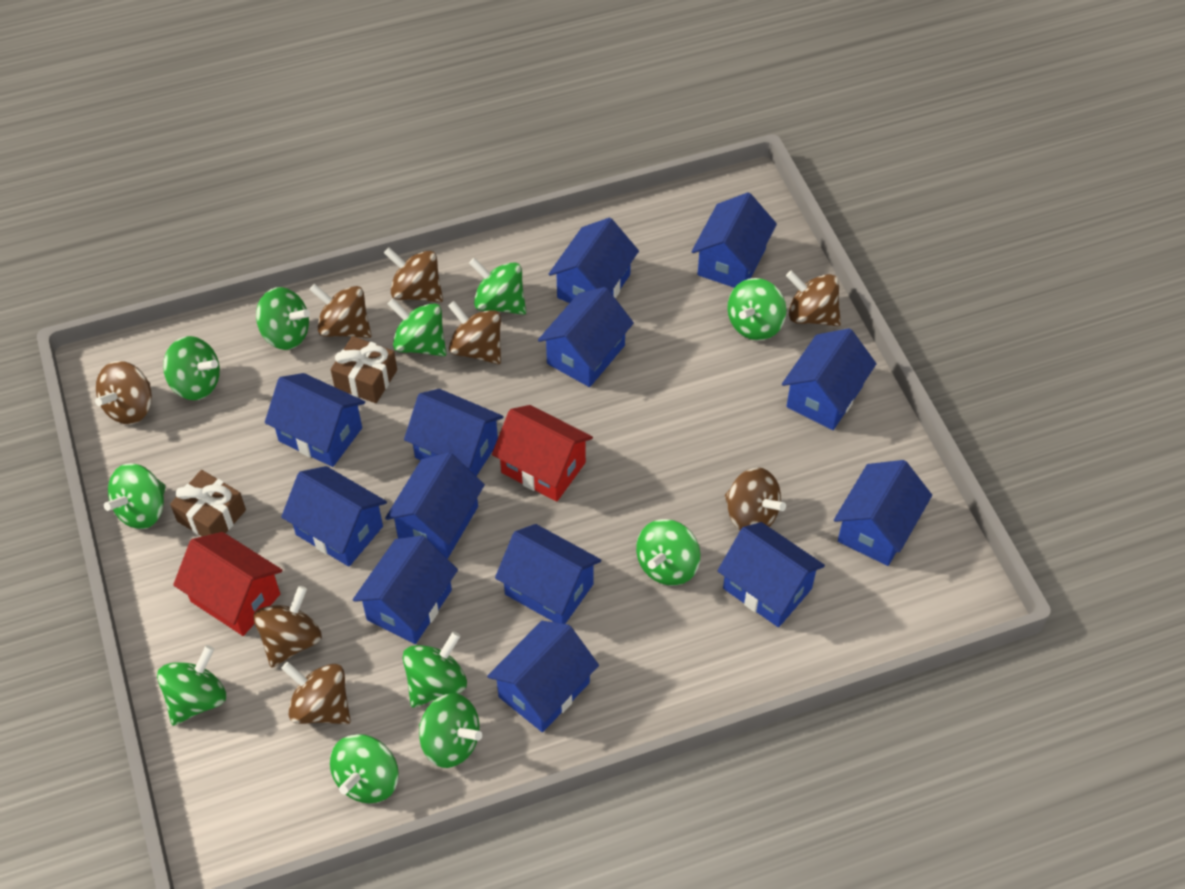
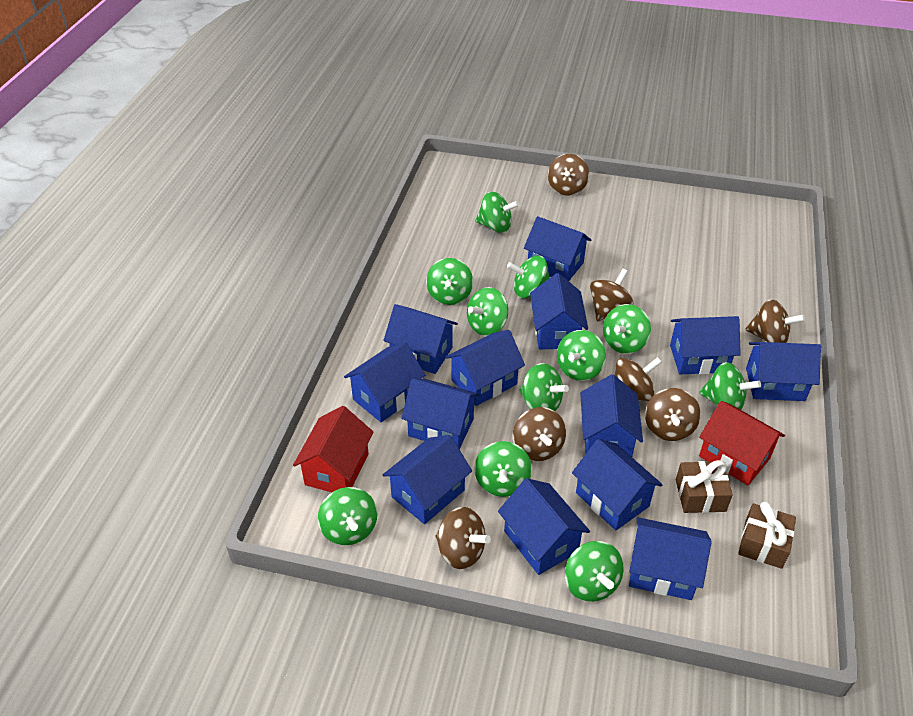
brown spinning top: 8 -> 7

